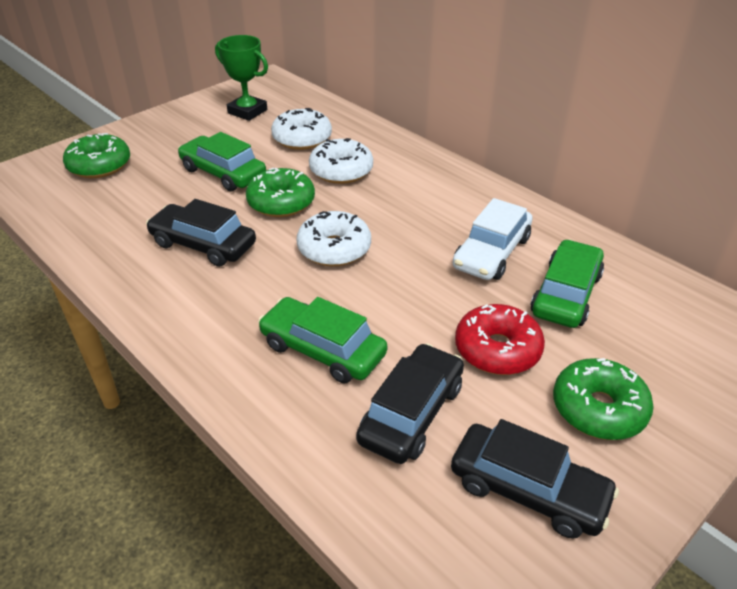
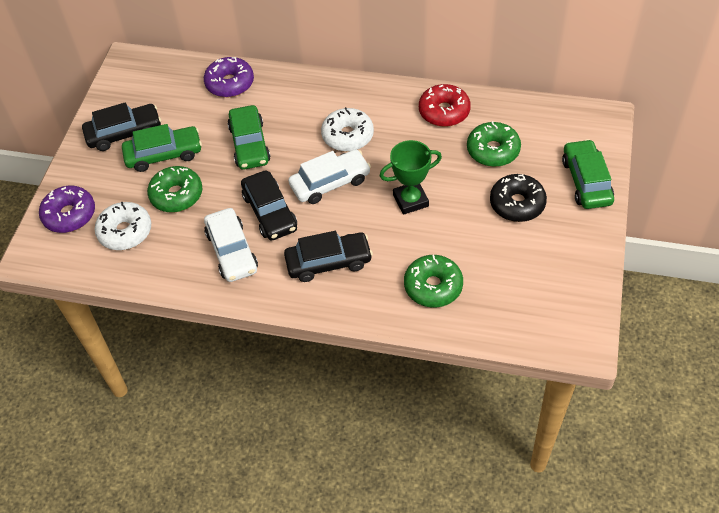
black donut: 0 -> 1
purple donut: 0 -> 2
white car: 1 -> 2
white donut: 3 -> 2

